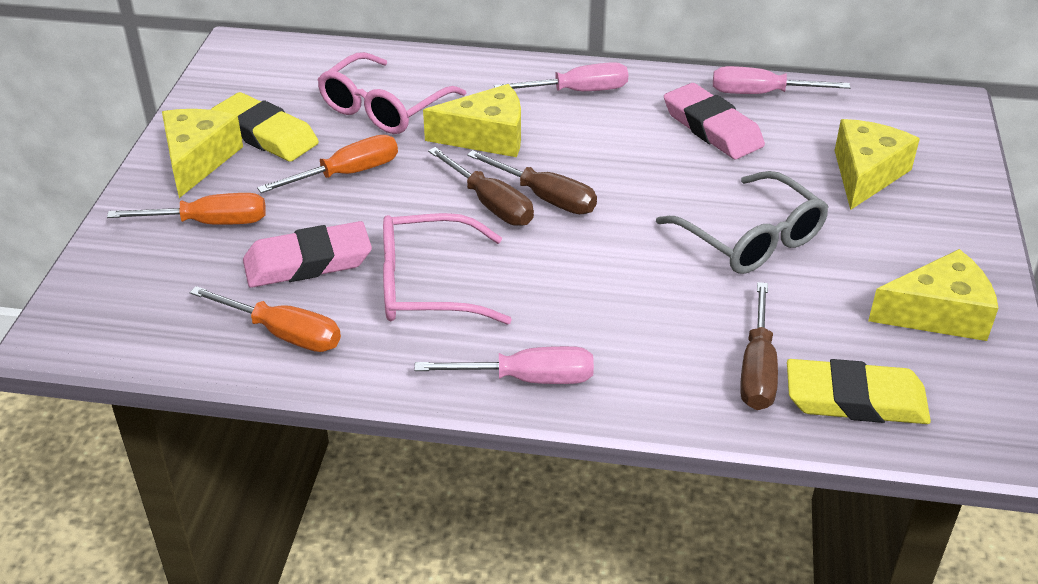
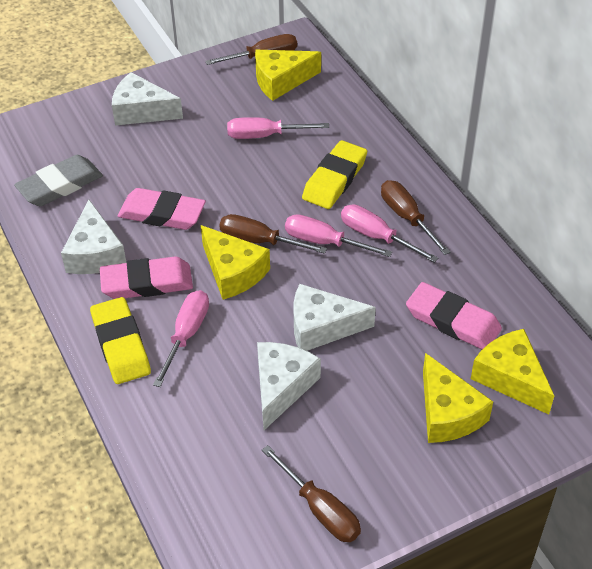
brown screwdriver: 3 -> 4
grey eraser: 0 -> 1
grey glasses: 1 -> 0
orange screwdriver: 3 -> 0
pink eraser: 2 -> 3
pink glasses: 2 -> 0
pink screwdriver: 3 -> 4
white cheese: 0 -> 4

